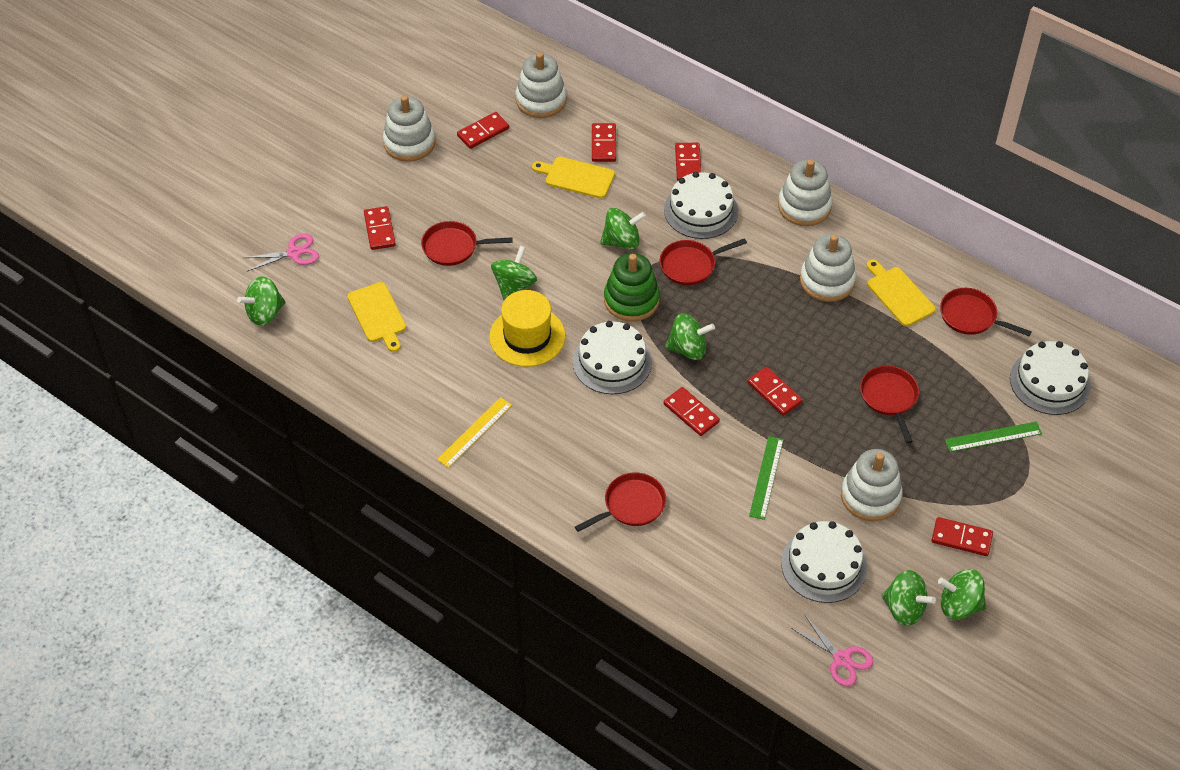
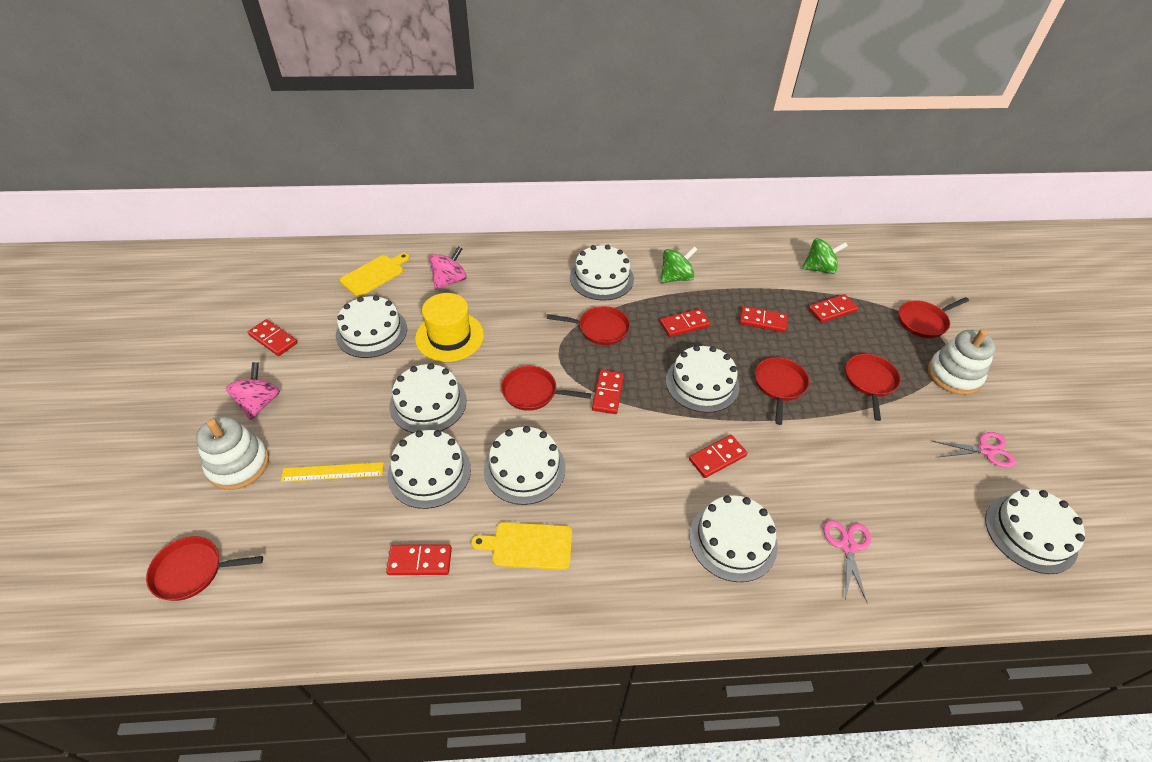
green ruler: 2 -> 0
green spinning top: 6 -> 2
green stacking toy: 1 -> 0
pink spinning top: 0 -> 2
red pan: 5 -> 6
white cake: 4 -> 8
white stacking toy: 5 -> 2
yellow cutting board: 3 -> 2

